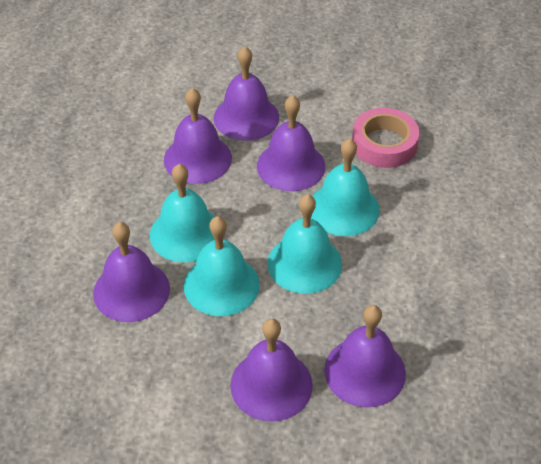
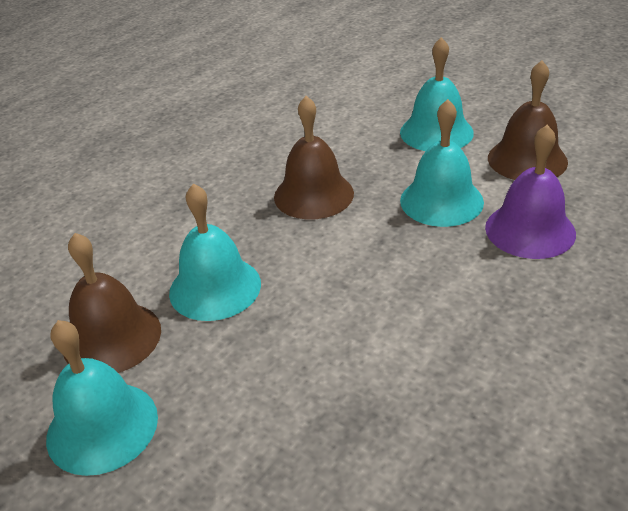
brown bell: 0 -> 3
pink tape: 1 -> 0
purple bell: 6 -> 1

